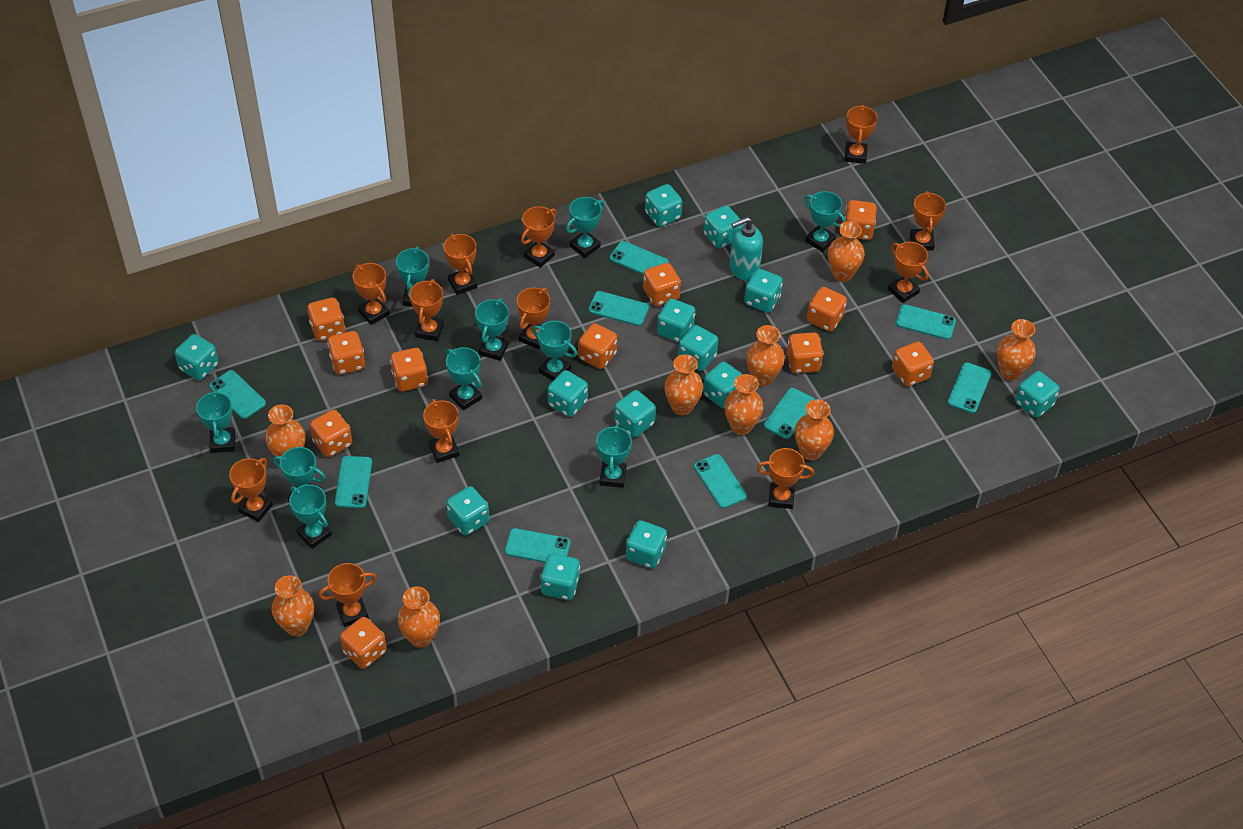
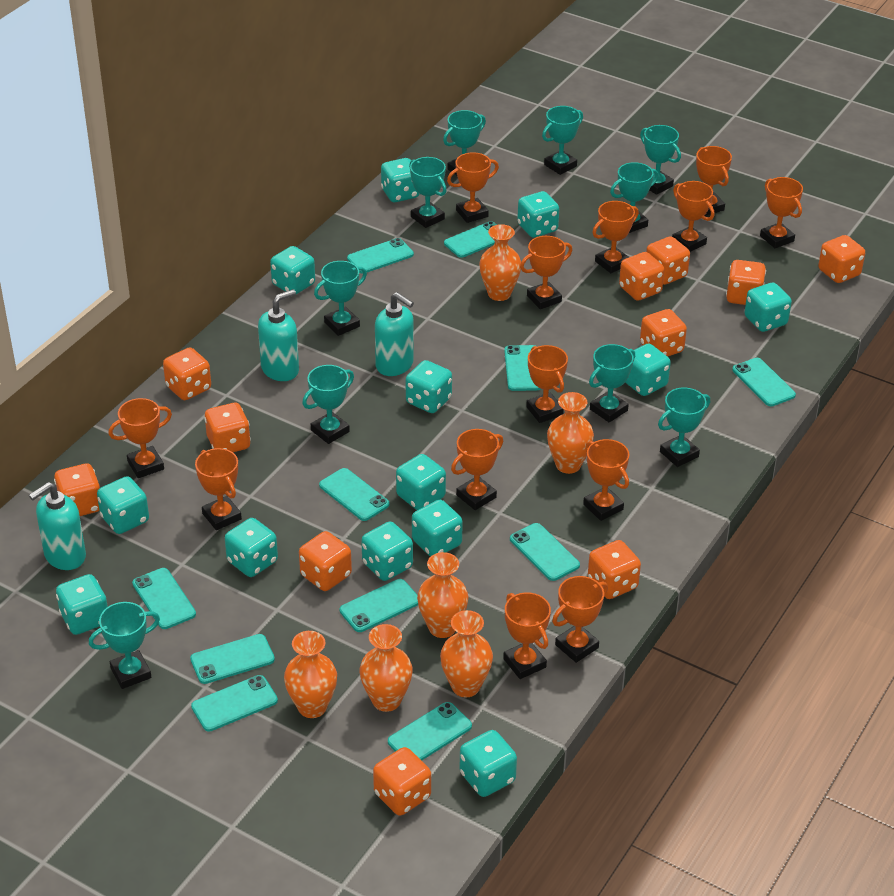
orange trophy: 12 -> 13
orange vase: 9 -> 6
turquoise phone: 9 -> 11
turquoise soap dispenser: 1 -> 3

